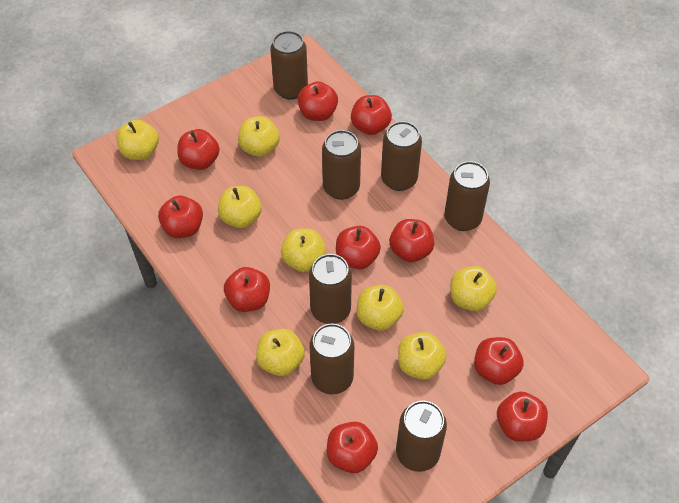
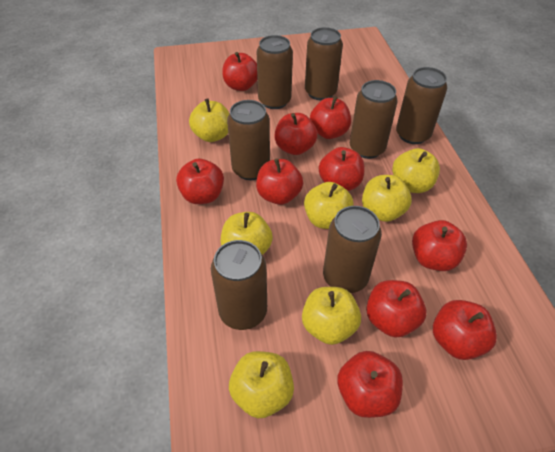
yellow apple: 8 -> 7

